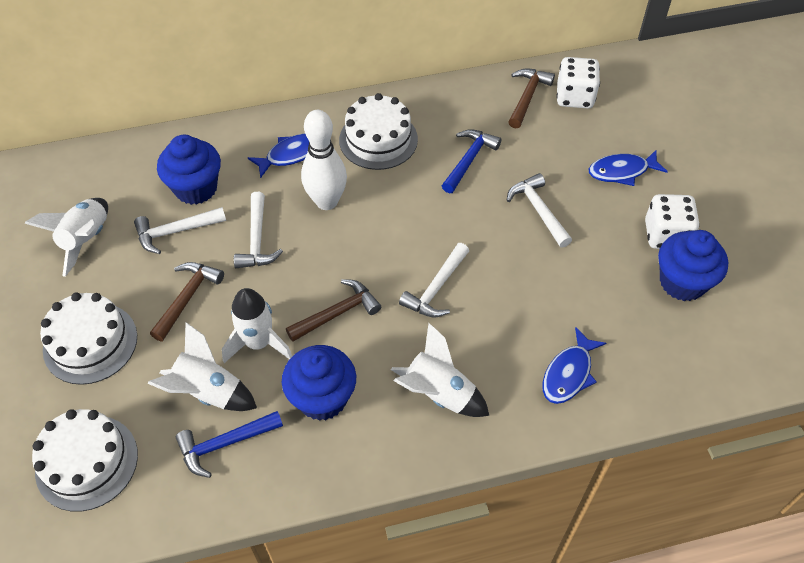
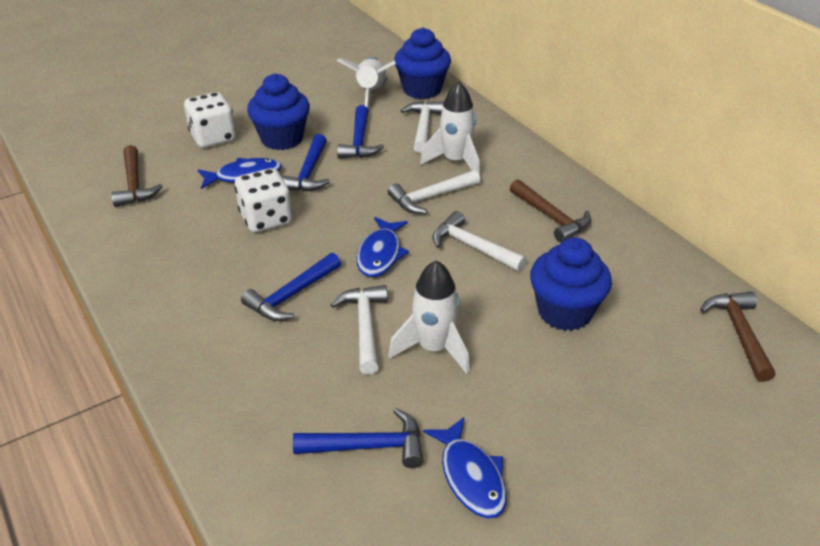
blue hammer: 2 -> 4
white bowling pin: 1 -> 0
white cake: 3 -> 0
white rocket: 4 -> 3

